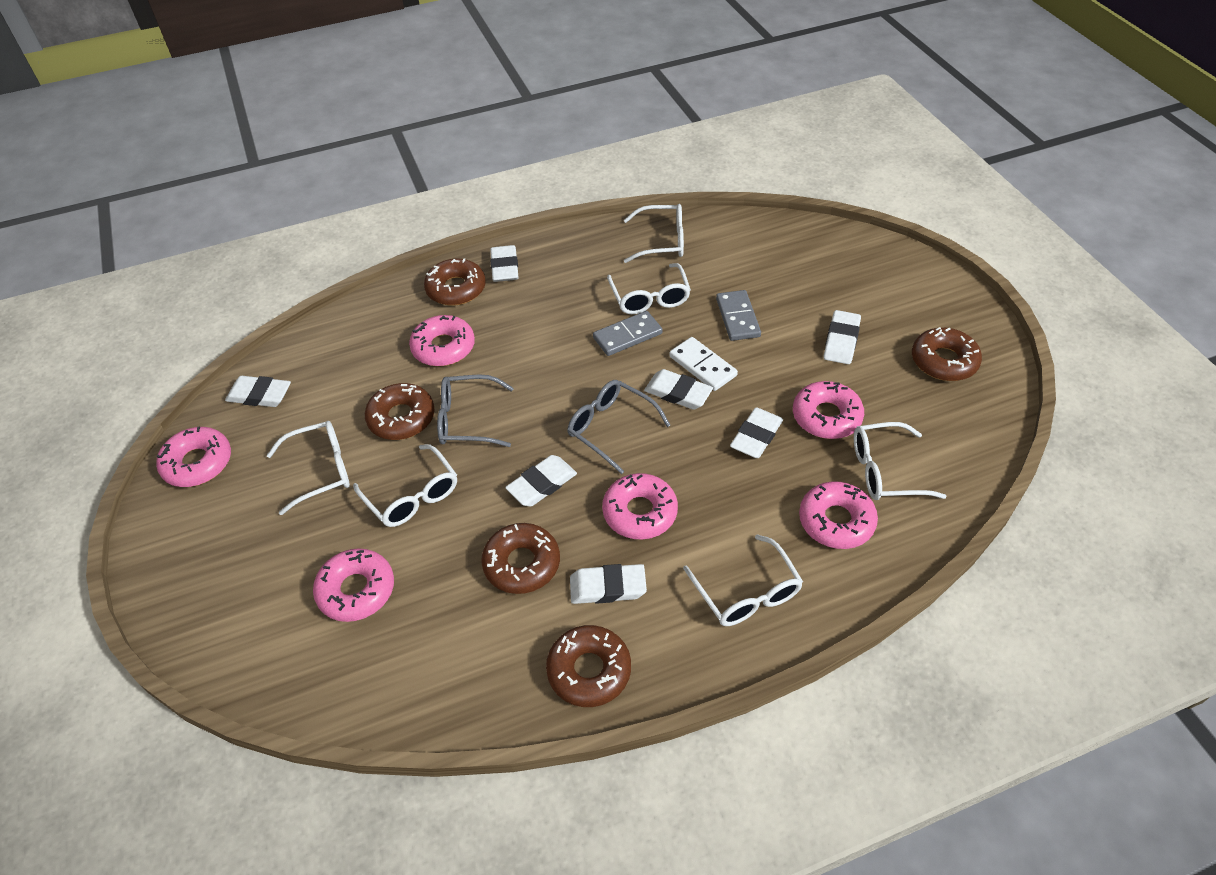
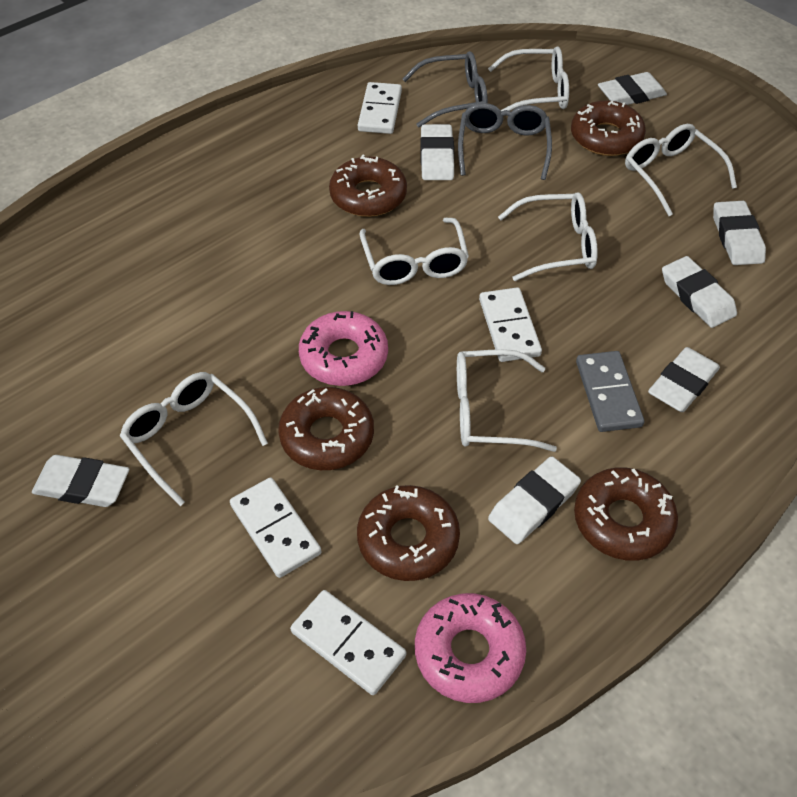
grey domino: 2 -> 1
pink donut: 6 -> 2
white domino: 1 -> 4

